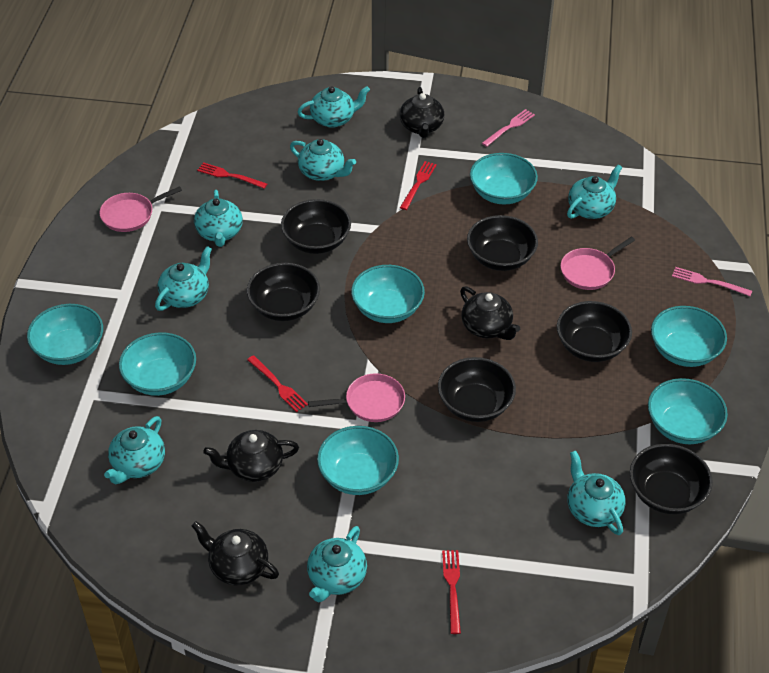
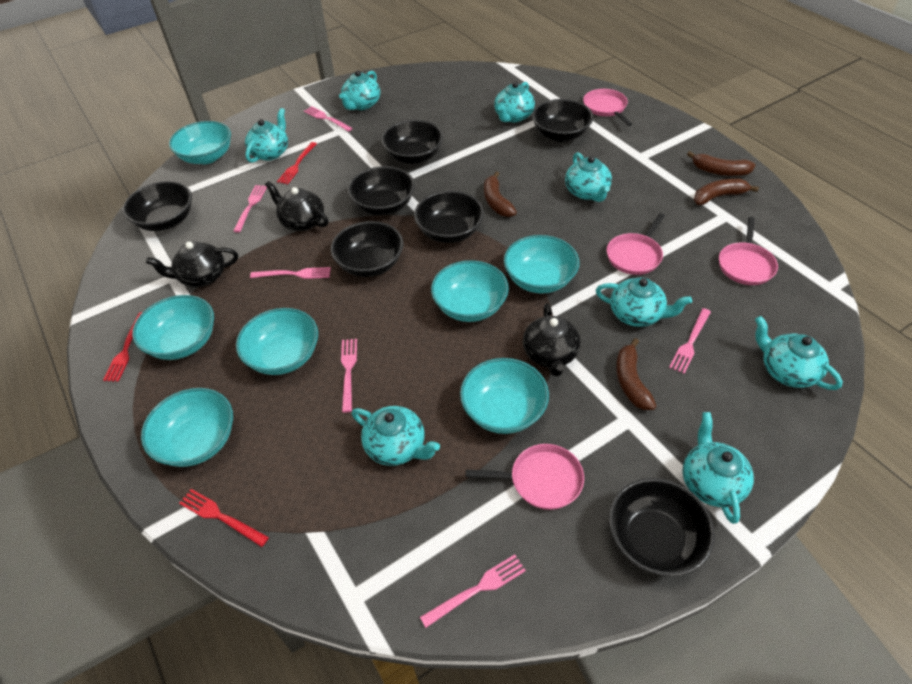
black bowl: 6 -> 7
black teapot: 4 -> 3
brown banana: 0 -> 4
pink fork: 2 -> 6
pink pan: 3 -> 4
red fork: 4 -> 3

